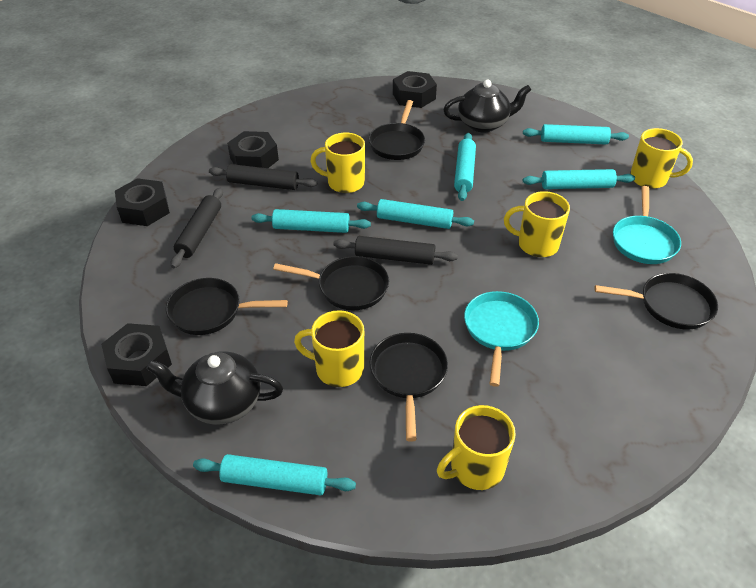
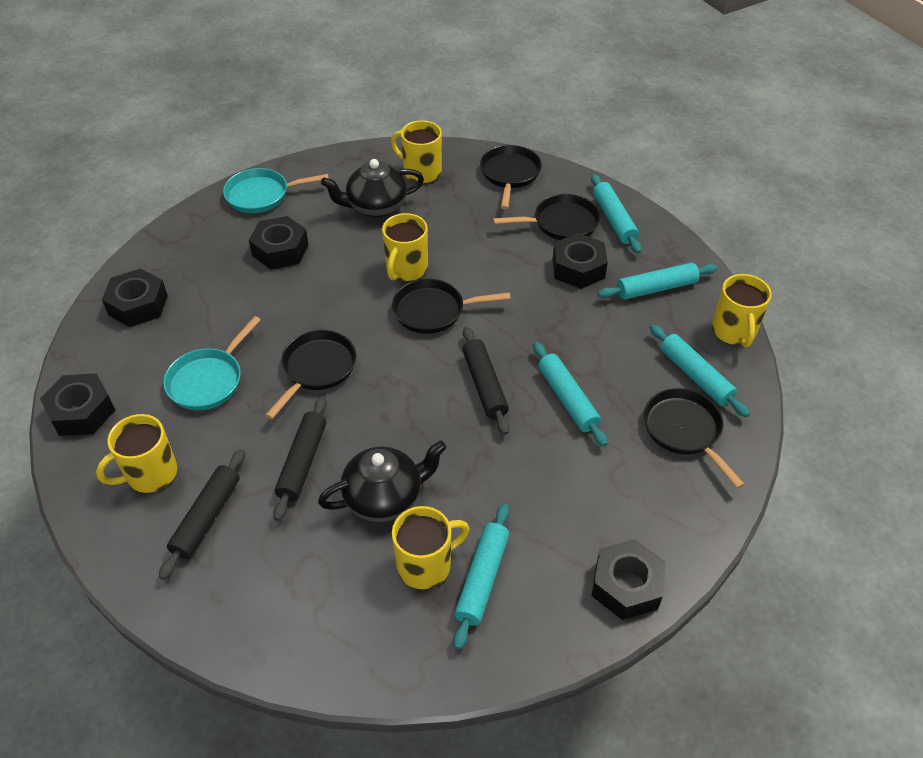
black nut: 4 -> 5
turquoise rolling pin: 6 -> 5

